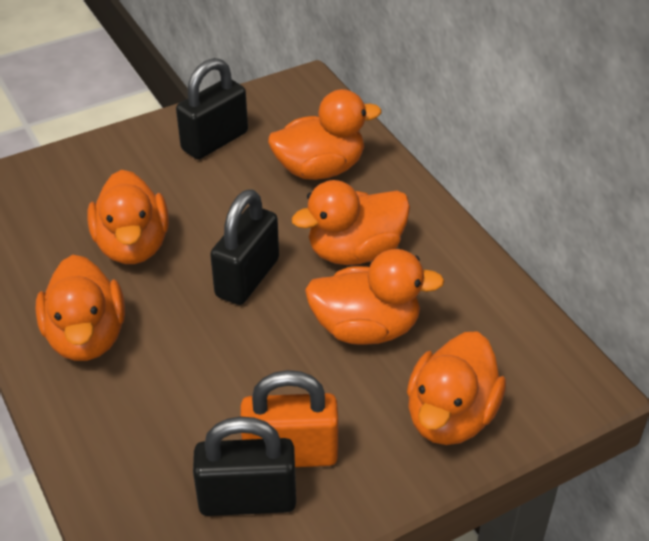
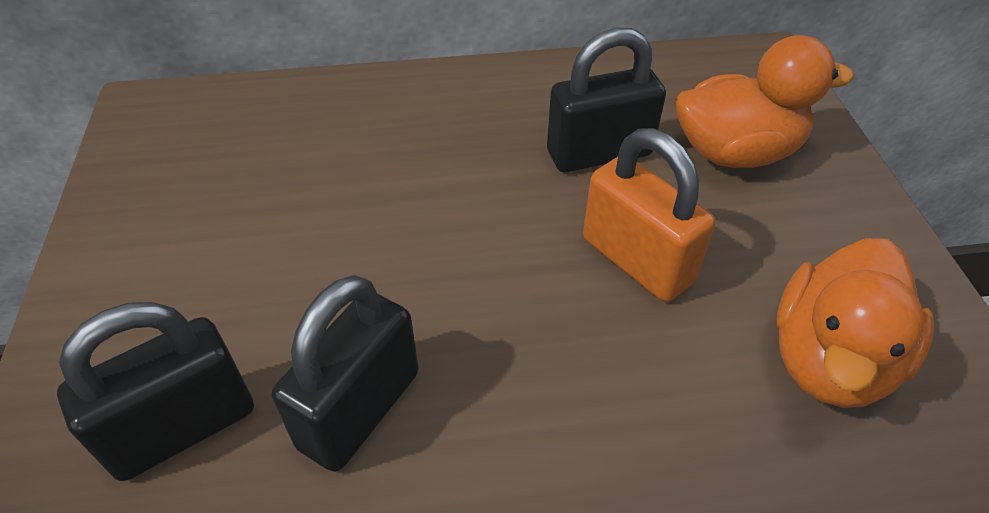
orange duck: 6 -> 2

